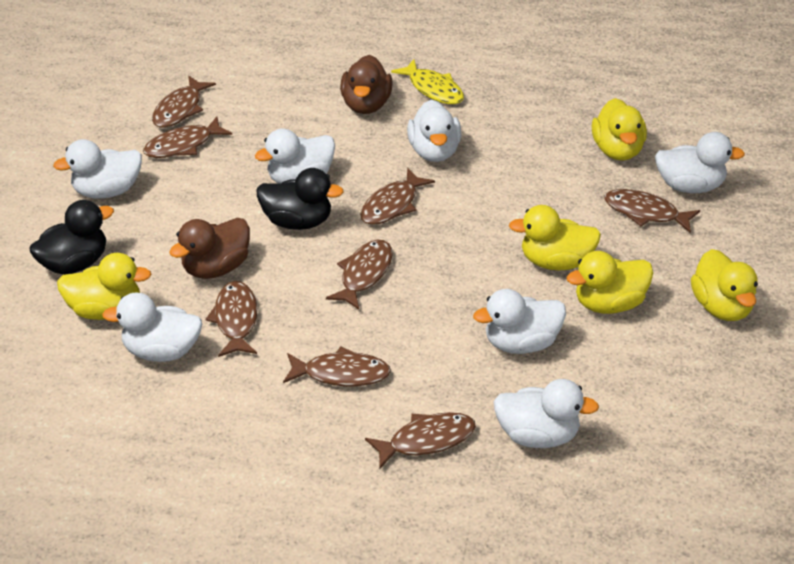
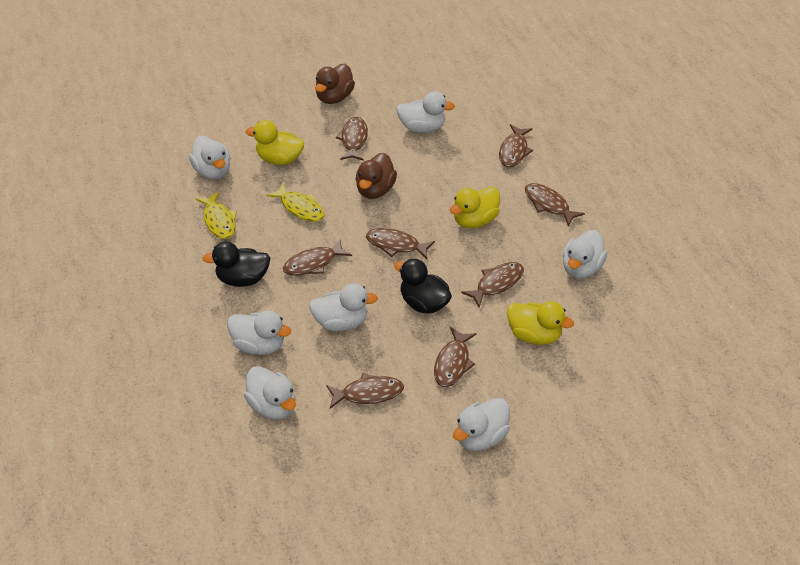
yellow duck: 5 -> 3
yellow fish: 1 -> 2

